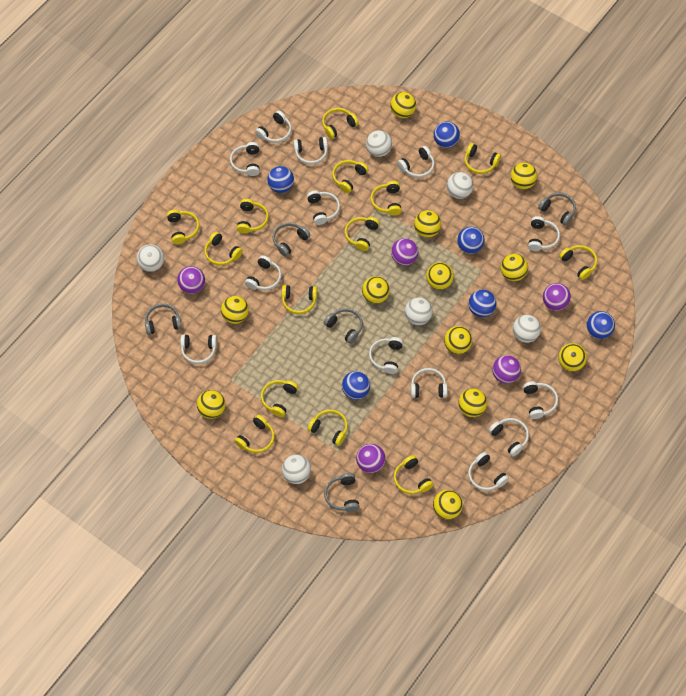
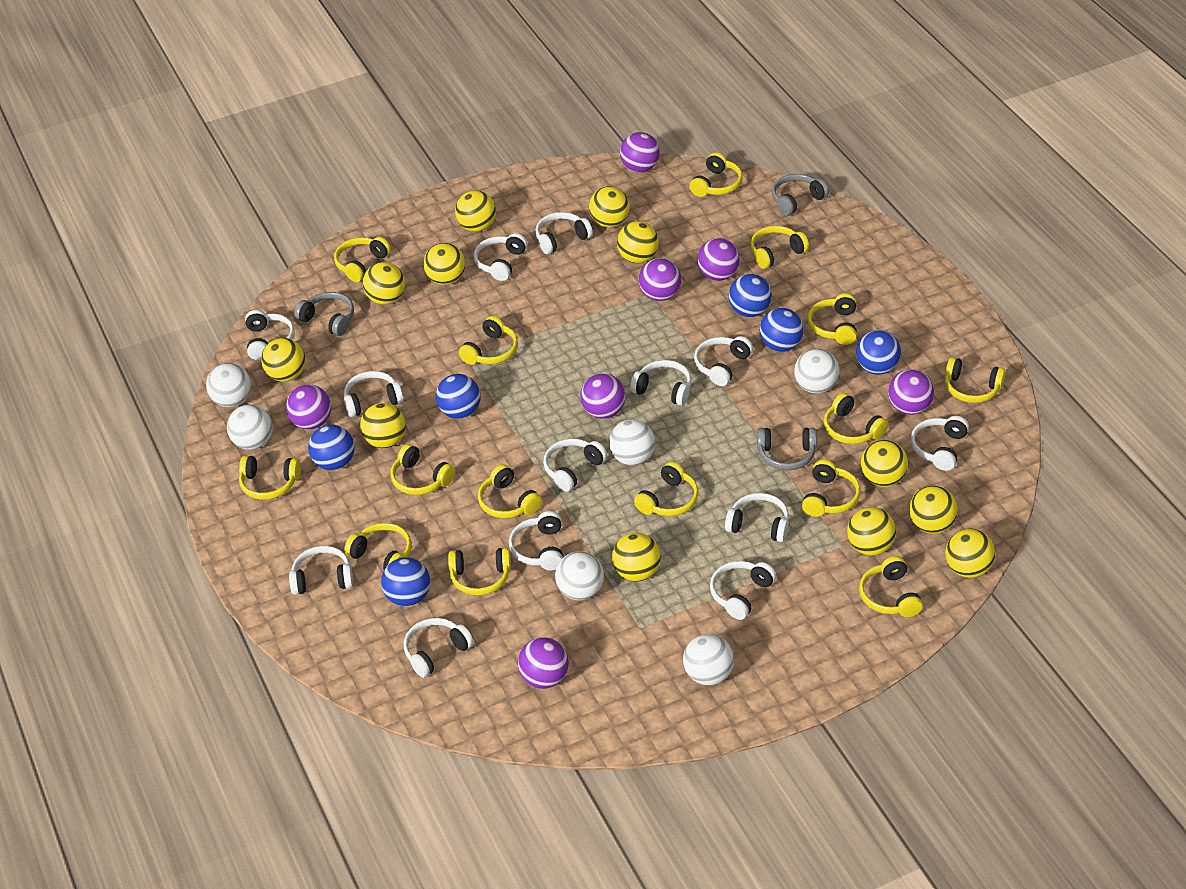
grey headphones: 5 -> 3
purple ball: 5 -> 7
yellow headphones: 14 -> 15

